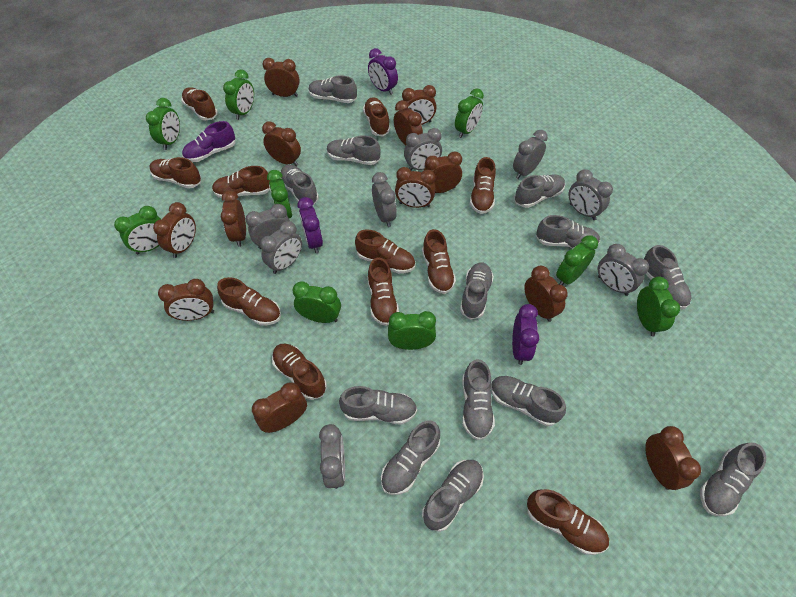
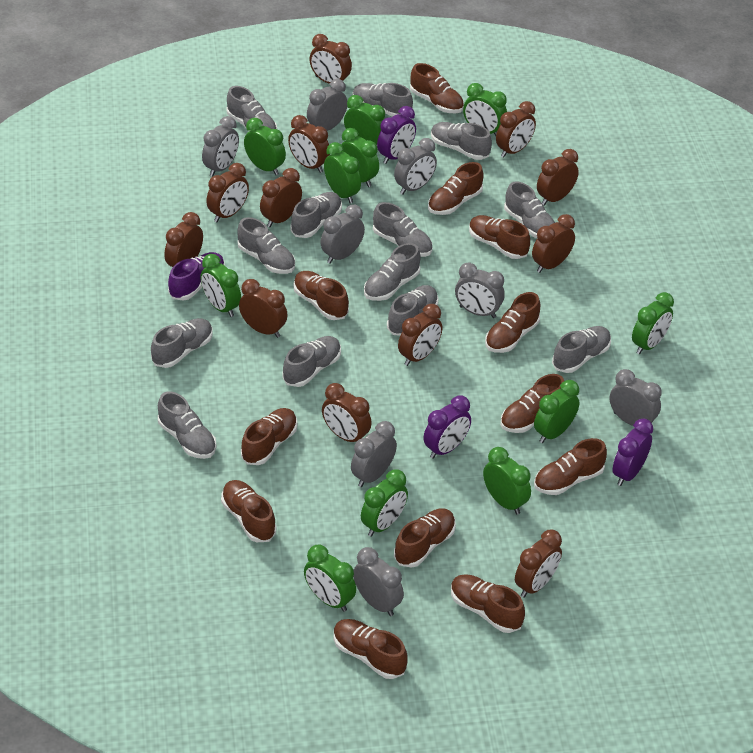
brown shoe: 11 -> 12
green clock: 9 -> 11

